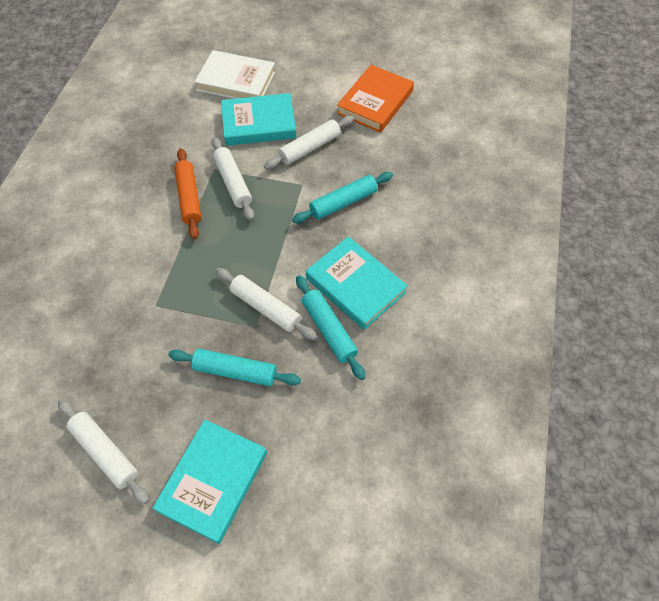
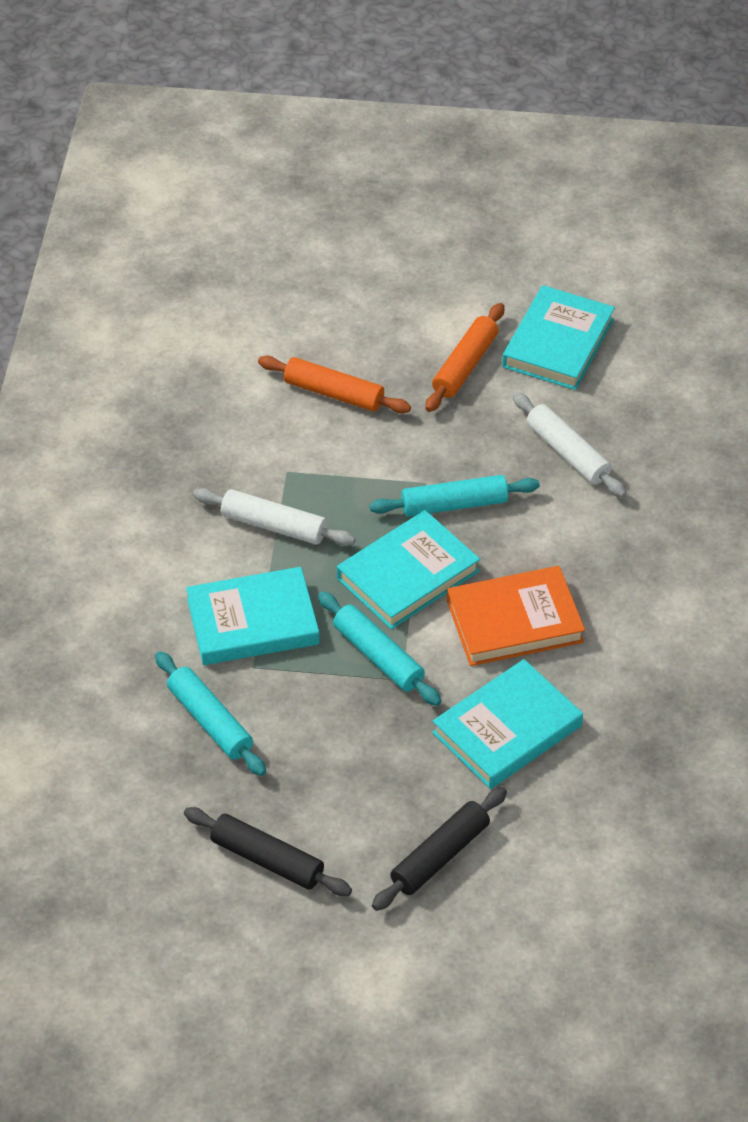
black rolling pin: 0 -> 2
orange rolling pin: 1 -> 2
turquoise book: 3 -> 4
white book: 1 -> 0
white rolling pin: 4 -> 2

